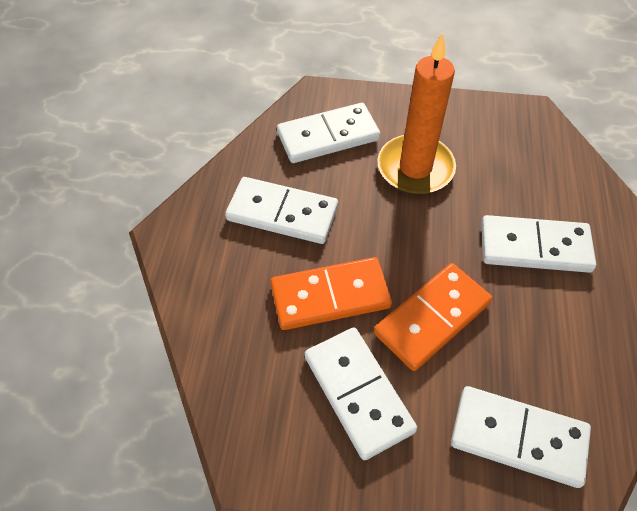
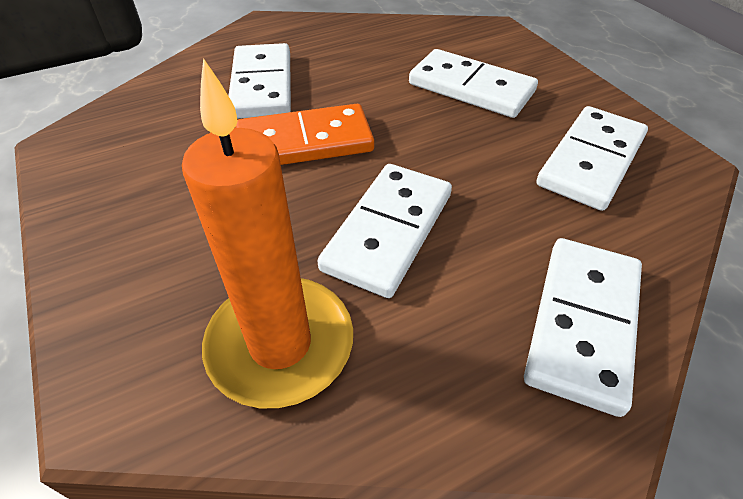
orange domino: 2 -> 1

